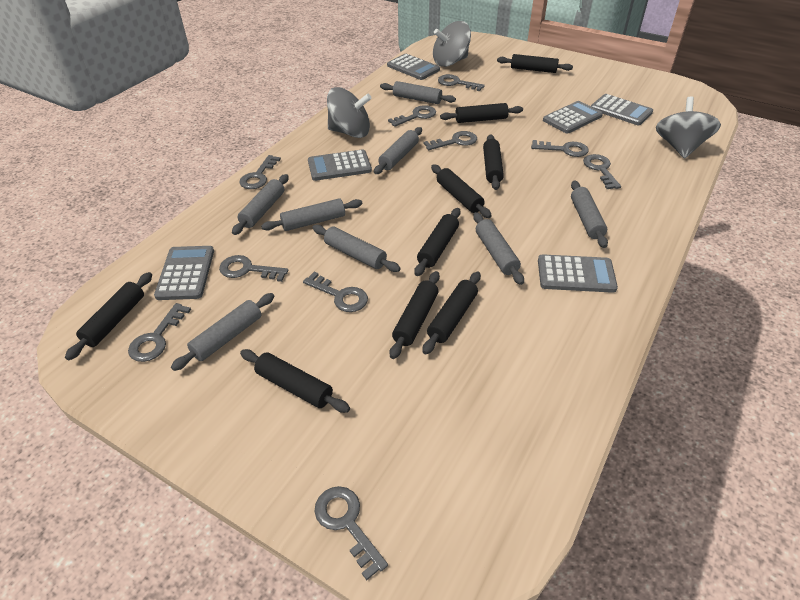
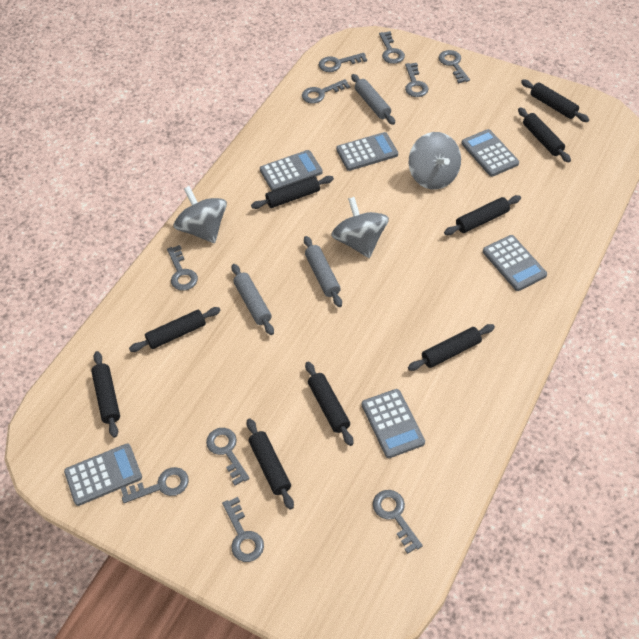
grey rolling pin: 8 -> 3

